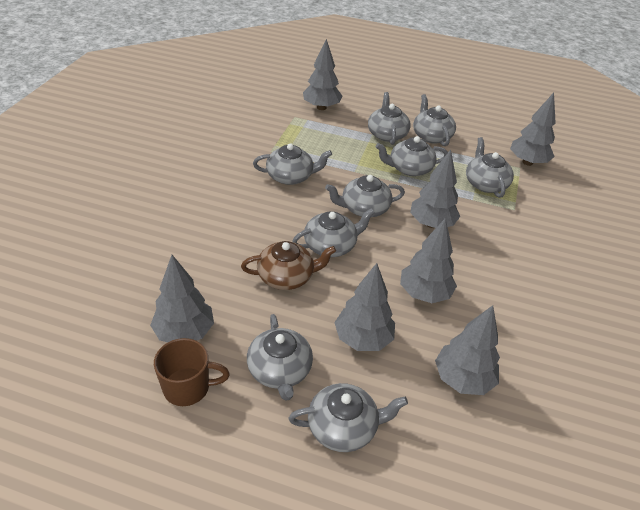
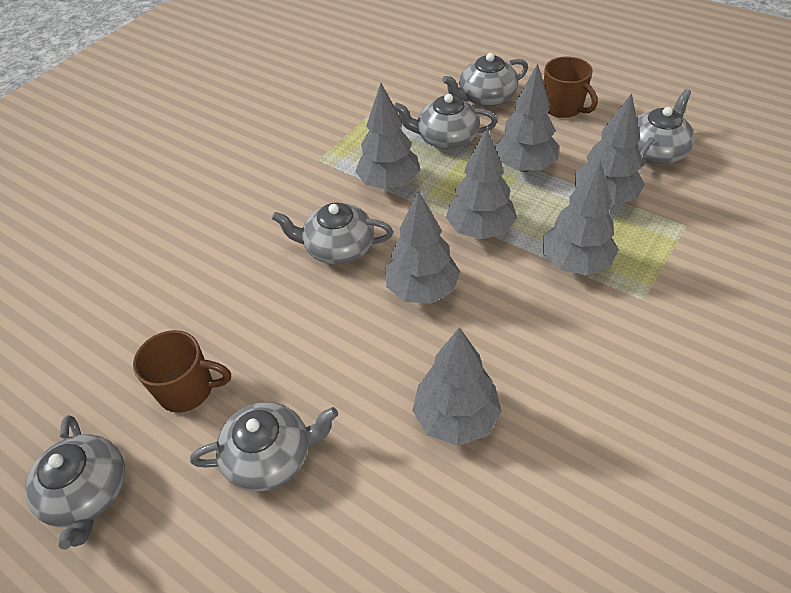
brown mug: 1 -> 2
brown teapot: 1 -> 0
grey teapot: 9 -> 6

